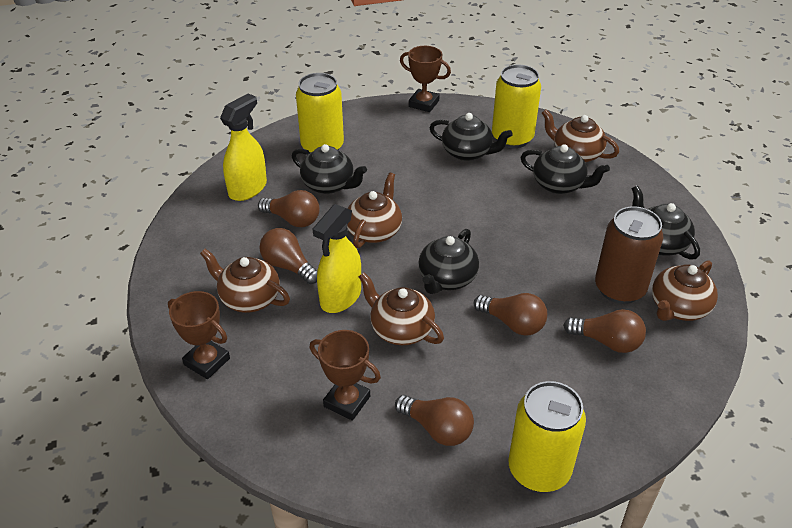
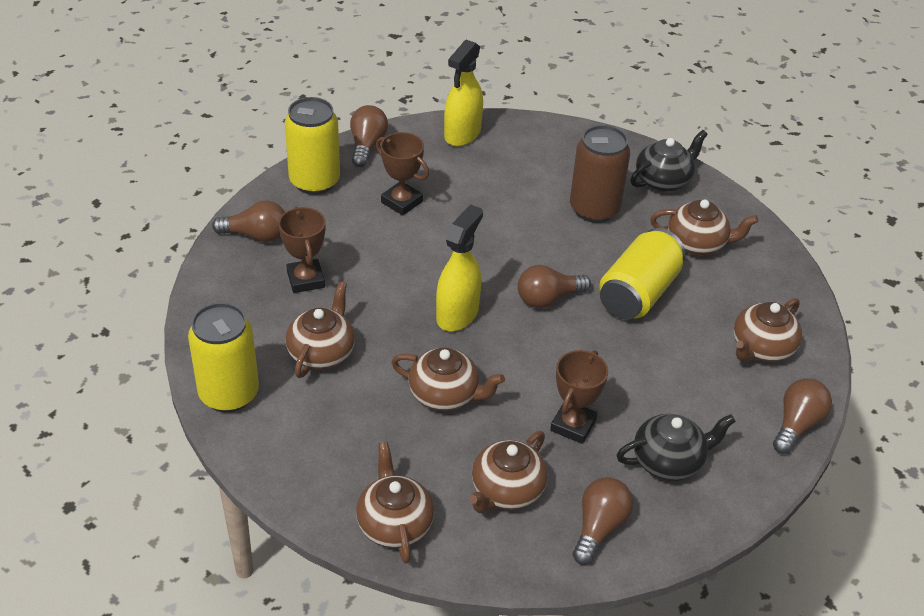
black teapot: 5 -> 2
brown teapot: 5 -> 6

